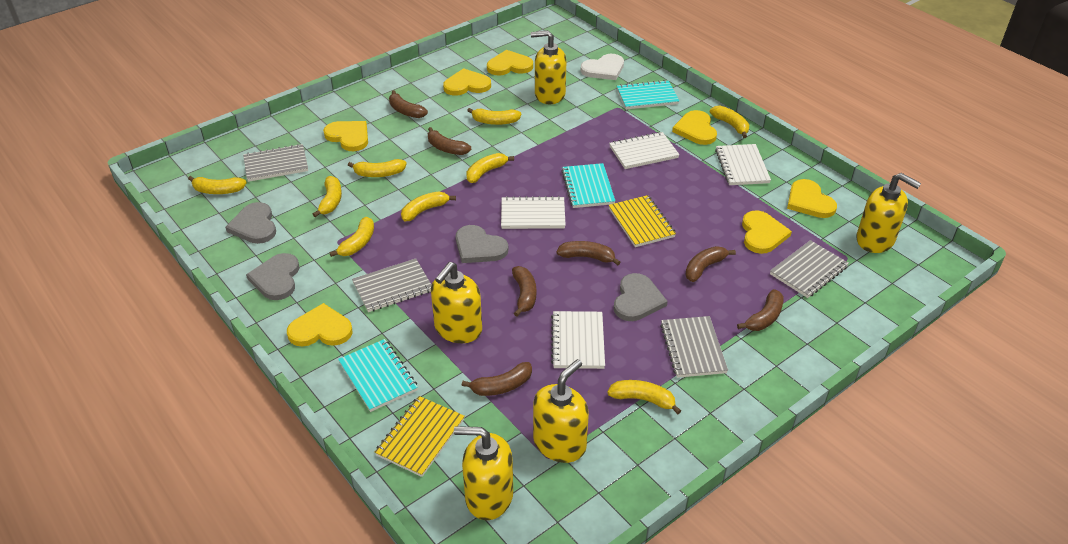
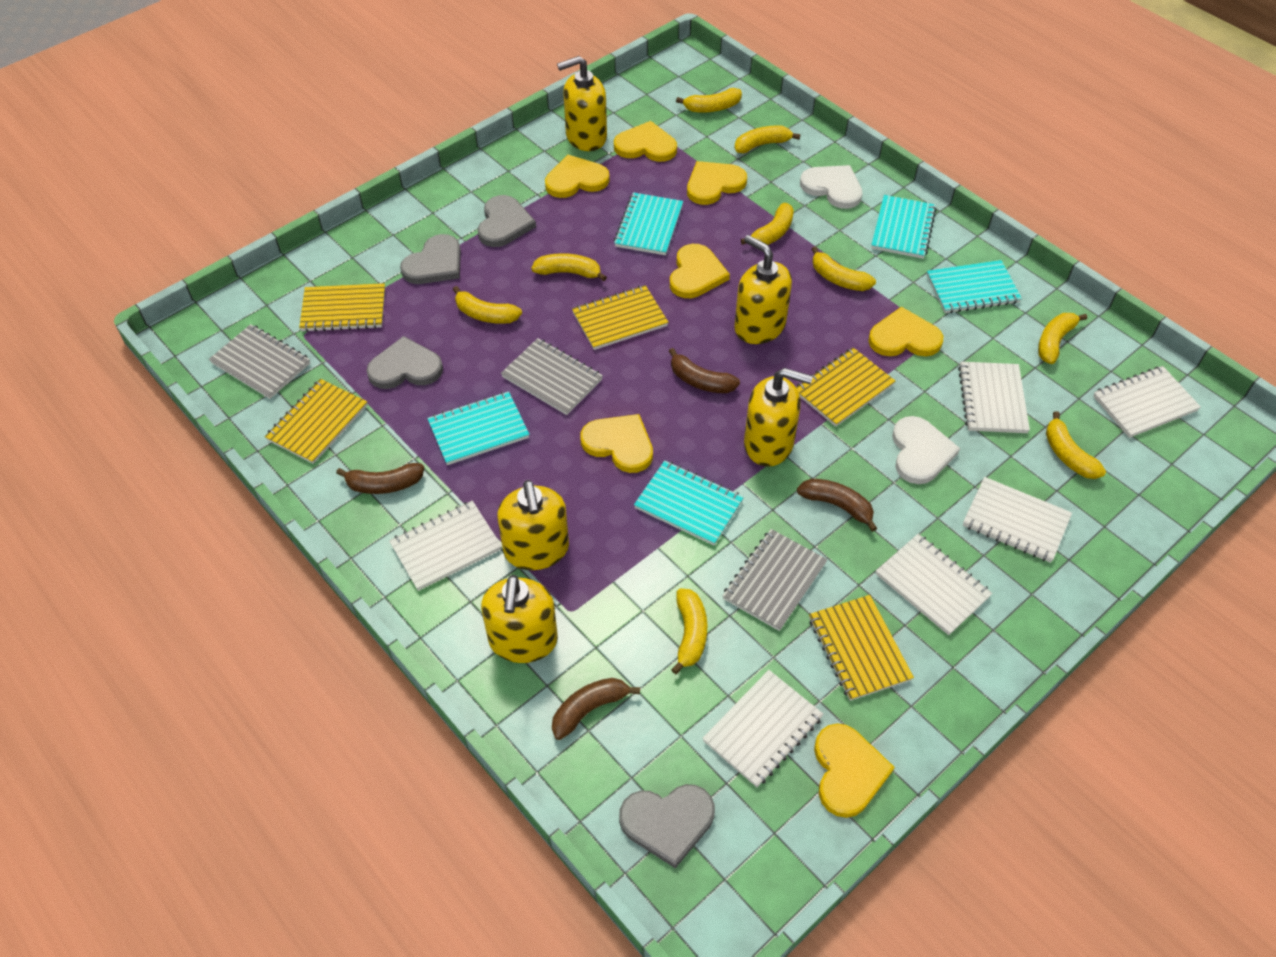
brown banana: 7 -> 4
grey notebook: 4 -> 3
turquoise notebook: 3 -> 5
white heart: 1 -> 2
white notebook: 4 -> 6
yellow notebook: 2 -> 5

